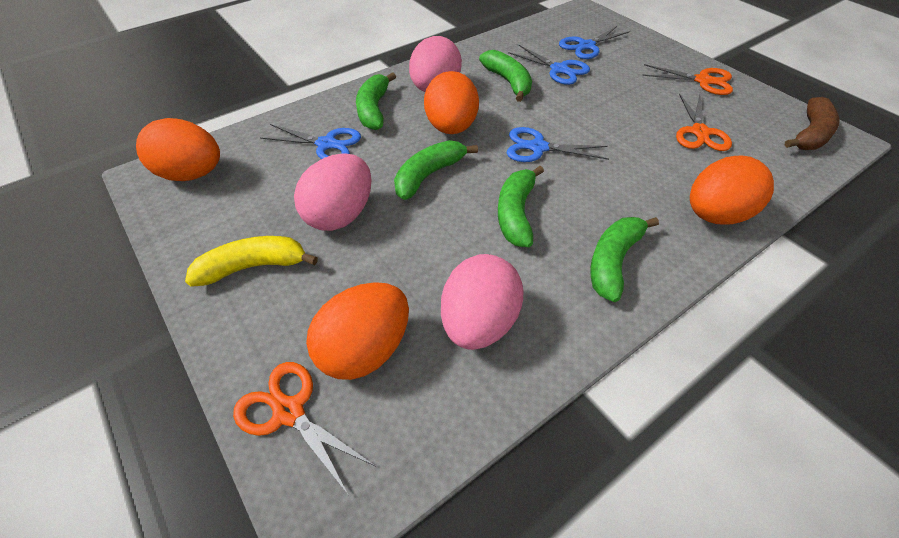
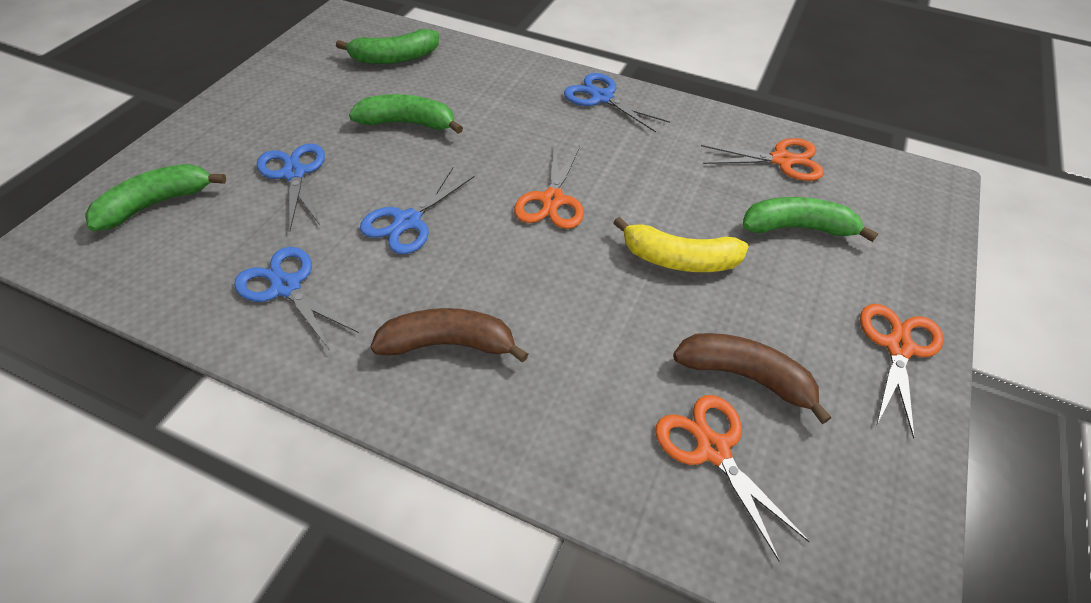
brown banana: 1 -> 2
green banana: 5 -> 4
orange egg: 4 -> 0
orange scissors: 3 -> 4
pink egg: 3 -> 0

